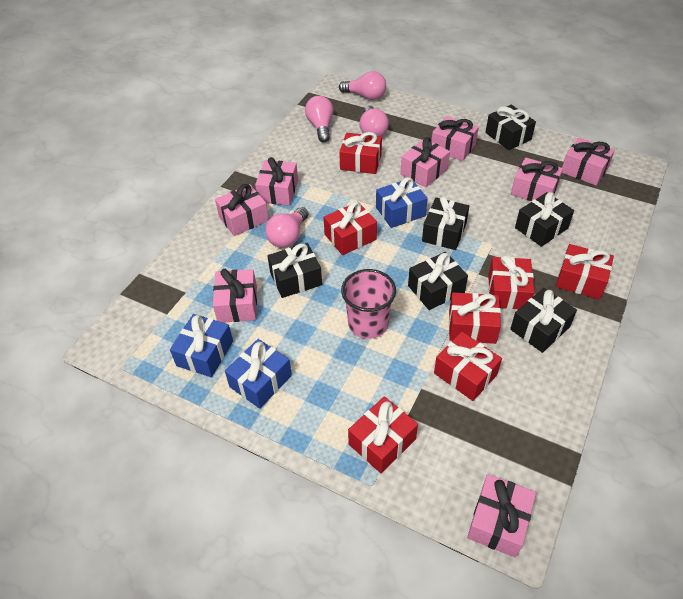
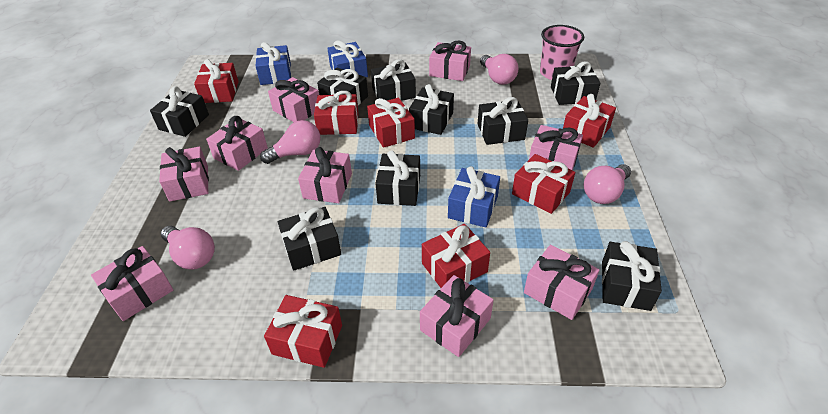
black gift: 6 -> 9
pink gift: 8 -> 9

